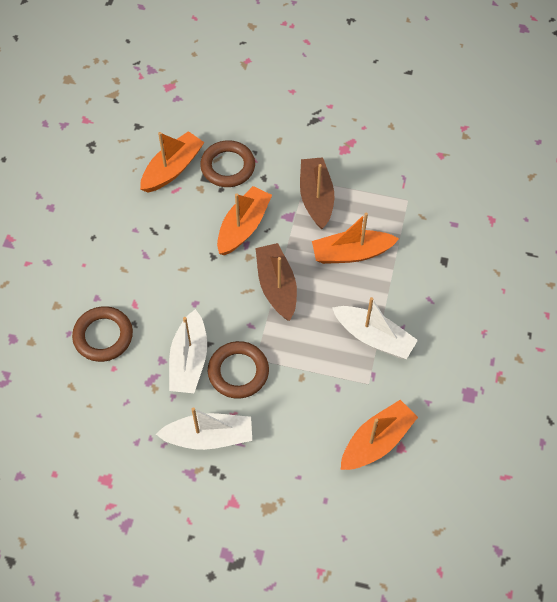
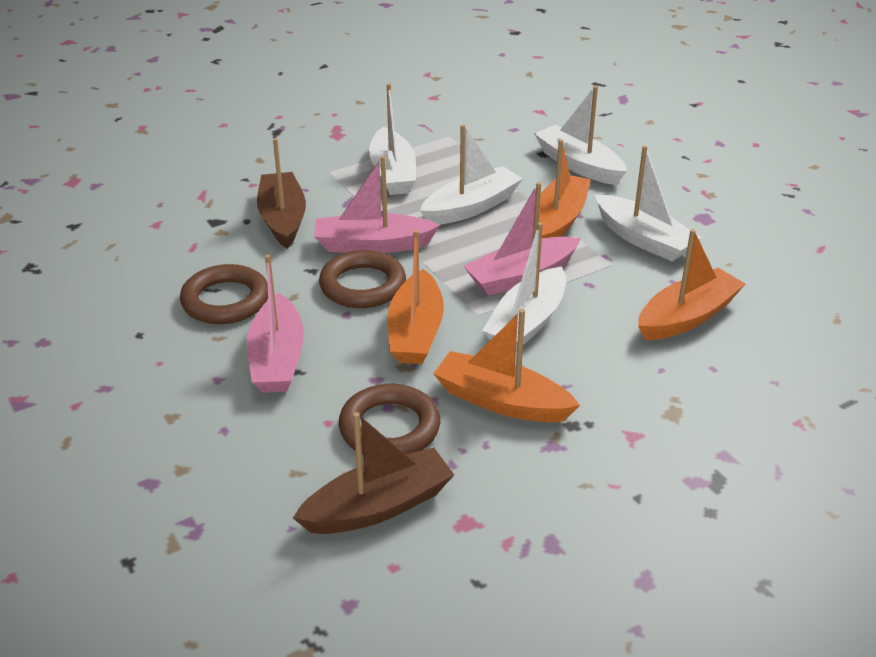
pink boat: 0 -> 3
white boat: 3 -> 5

